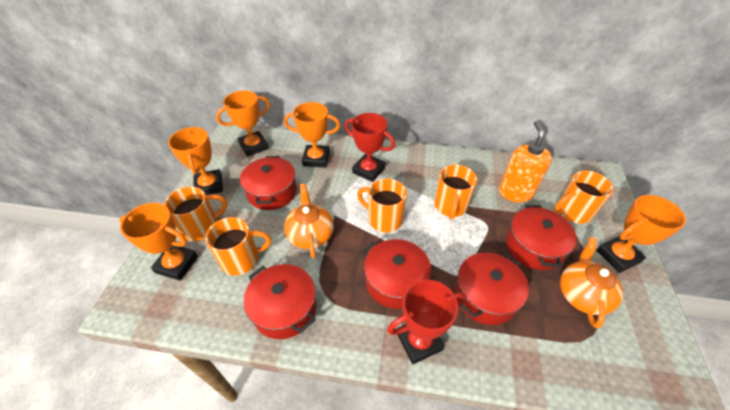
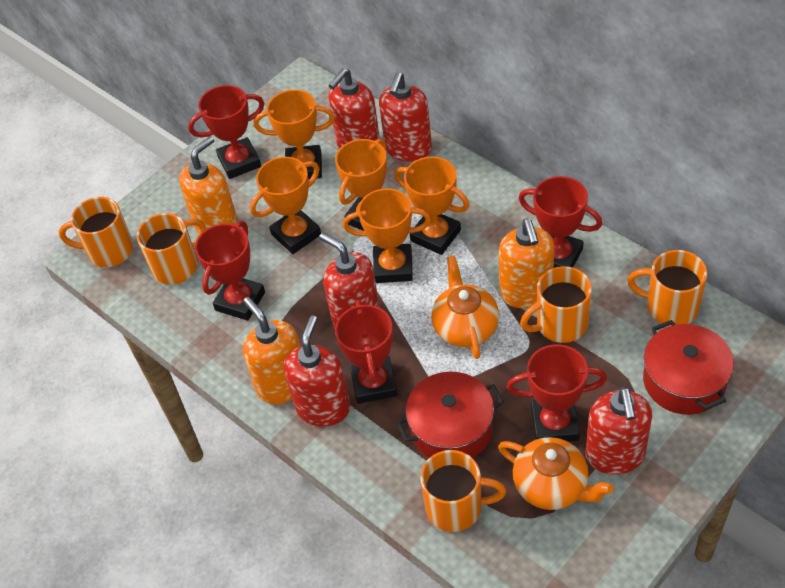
orange soap dispenser: 1 -> 3
red pot: 5 -> 2
red soap dispenser: 0 -> 5
red trophy: 2 -> 5

